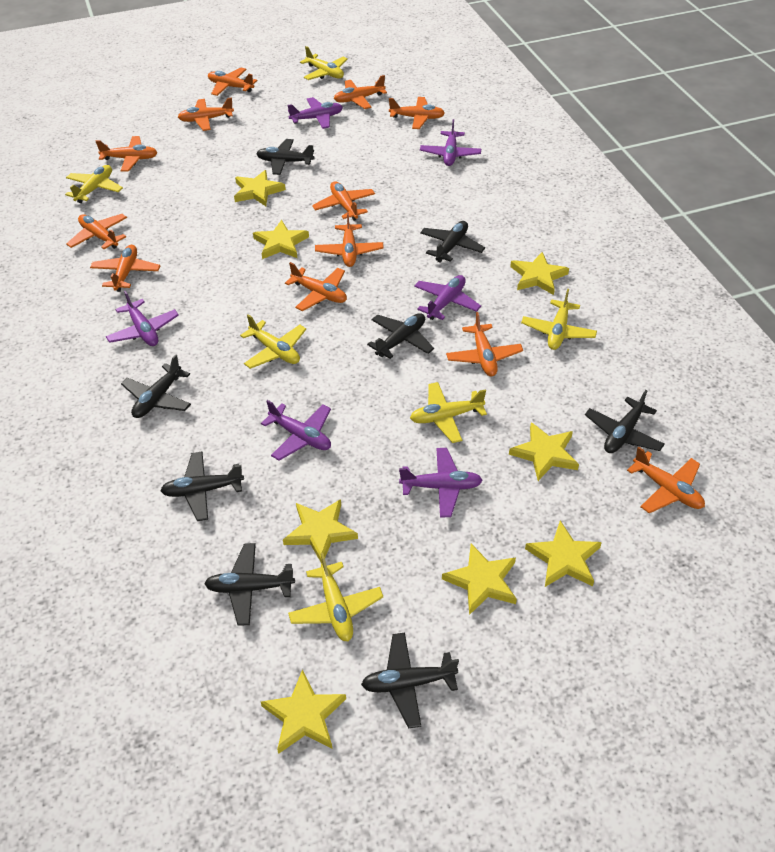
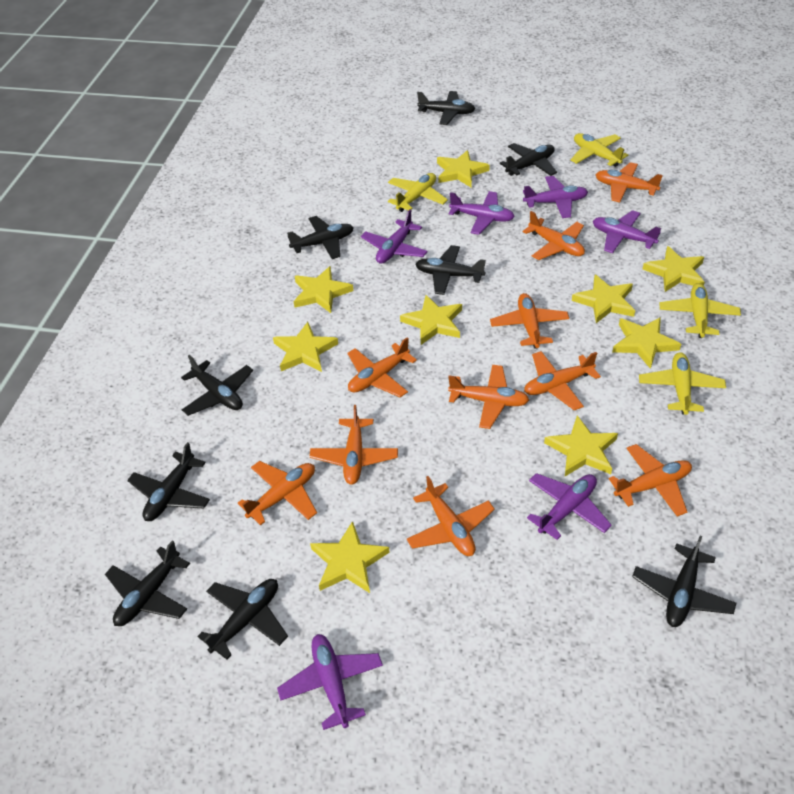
black plane: 8 -> 9
orange plane: 12 -> 10
yellow plane: 6 -> 4
yellow star: 8 -> 9

